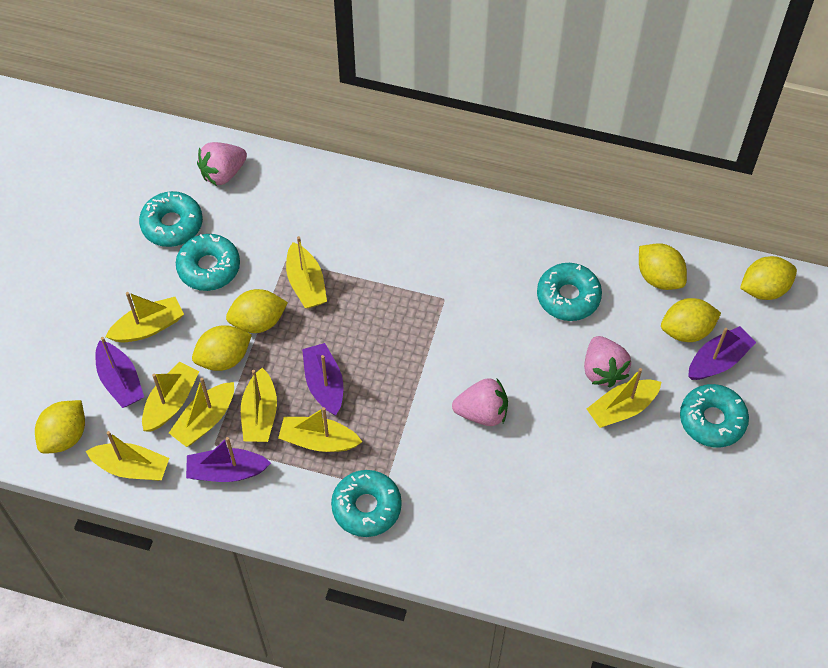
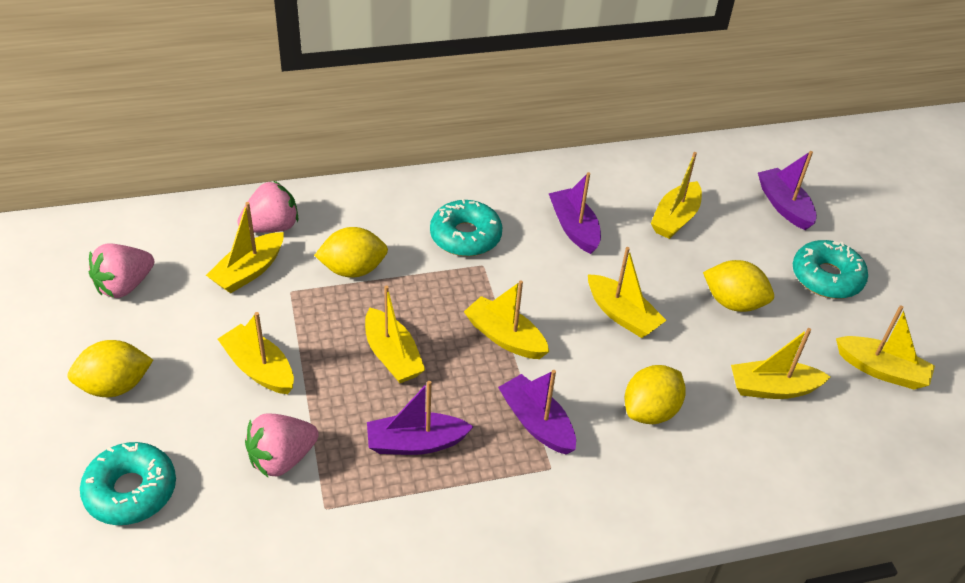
turquoise donut: 5 -> 3
yellow lemon: 6 -> 4

